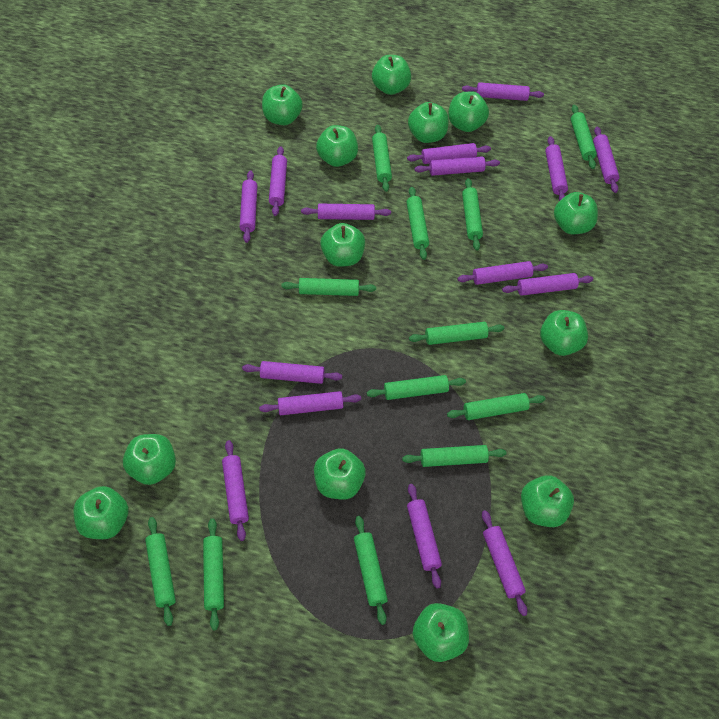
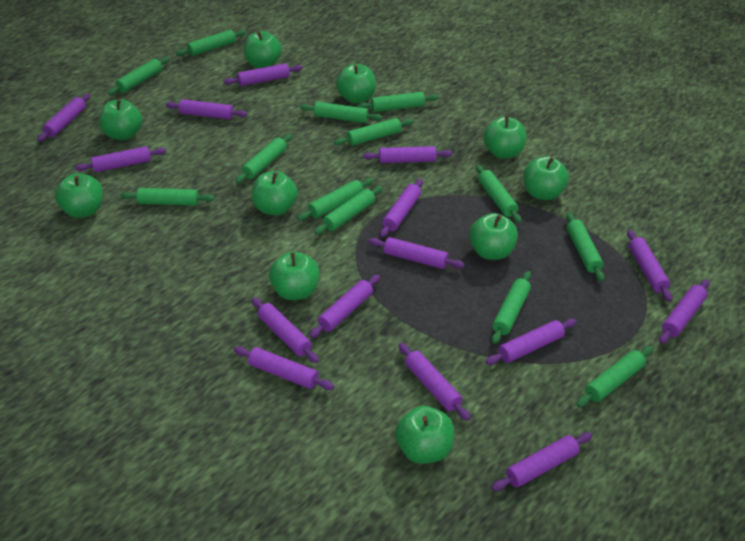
green apple: 13 -> 10
green rolling pin: 12 -> 13

